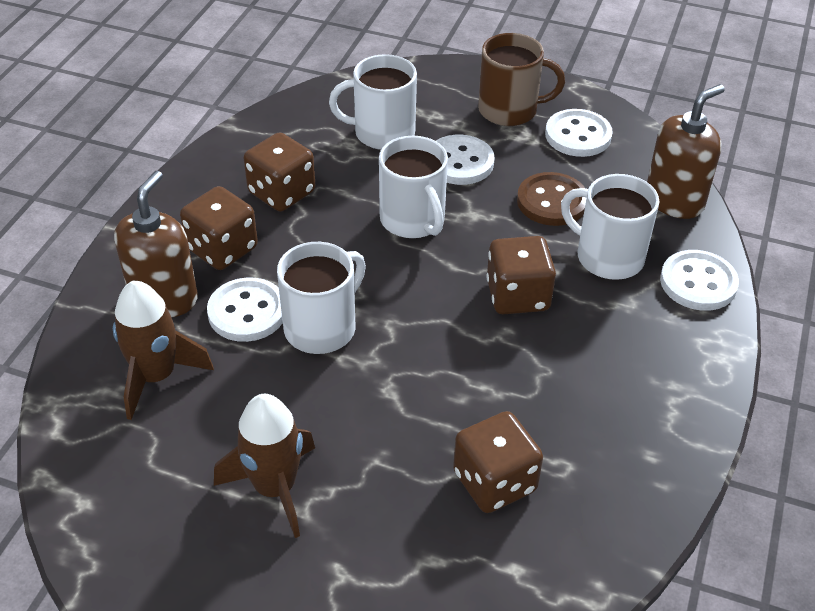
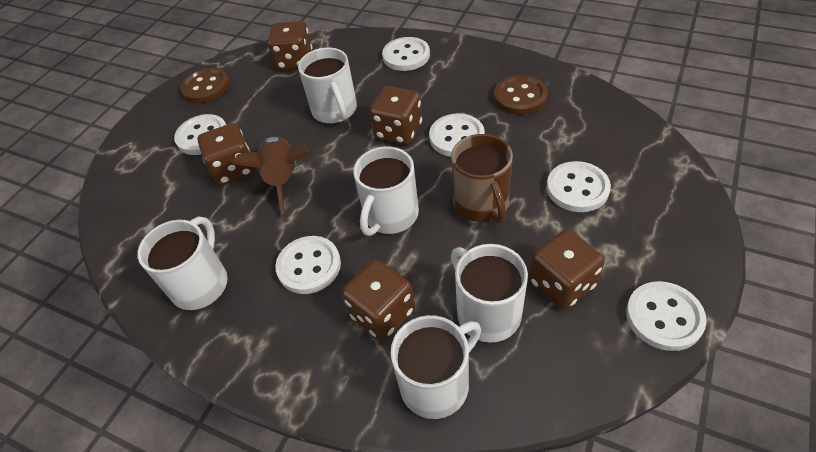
brown button: 1 -> 2
brown dice: 4 -> 5
brown rocket: 2 -> 1
brown soap dispenser: 2 -> 0
white button: 4 -> 6
white mug: 4 -> 5

